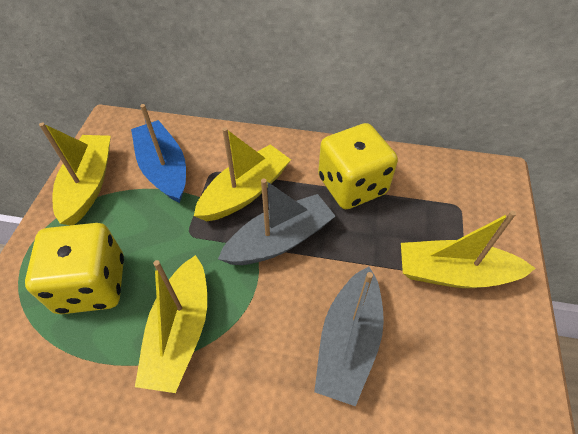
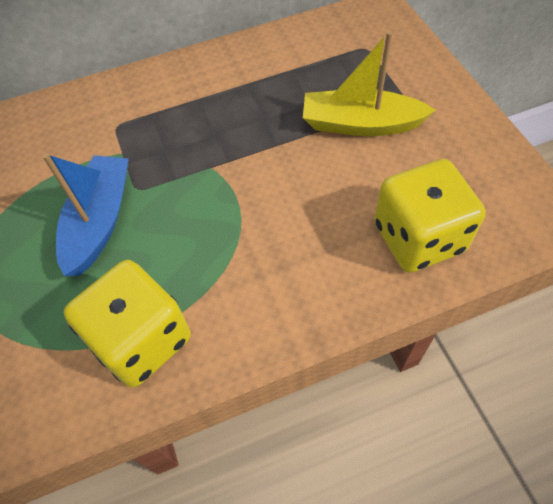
grey boat: 2 -> 0
yellow boat: 4 -> 1

